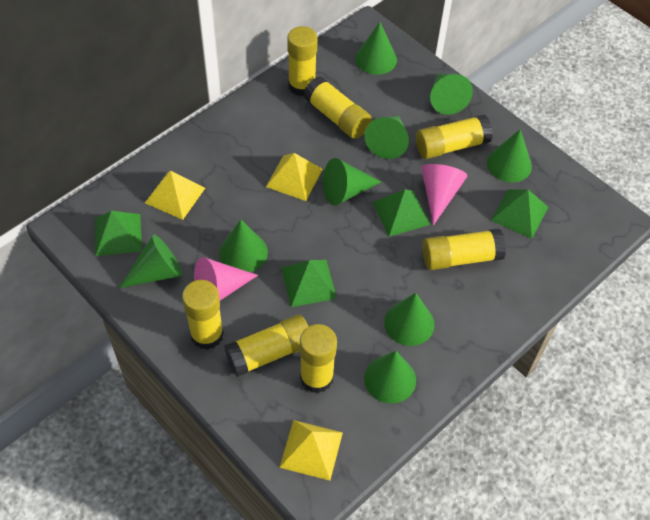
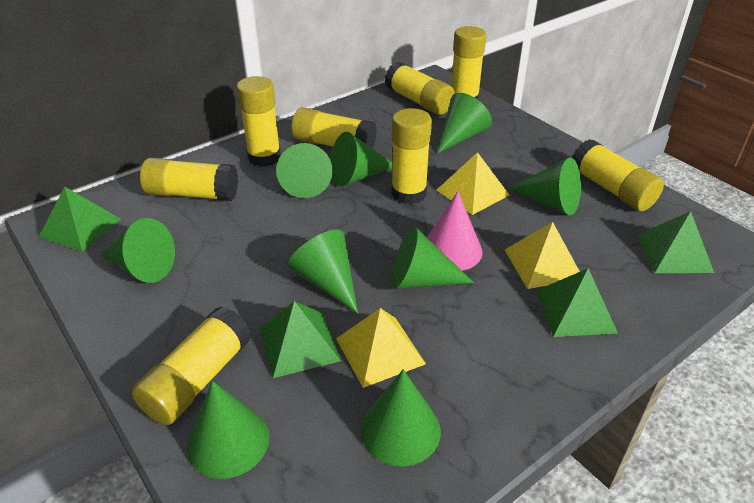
pink cone: 2 -> 1
yellow glue stick: 7 -> 8

